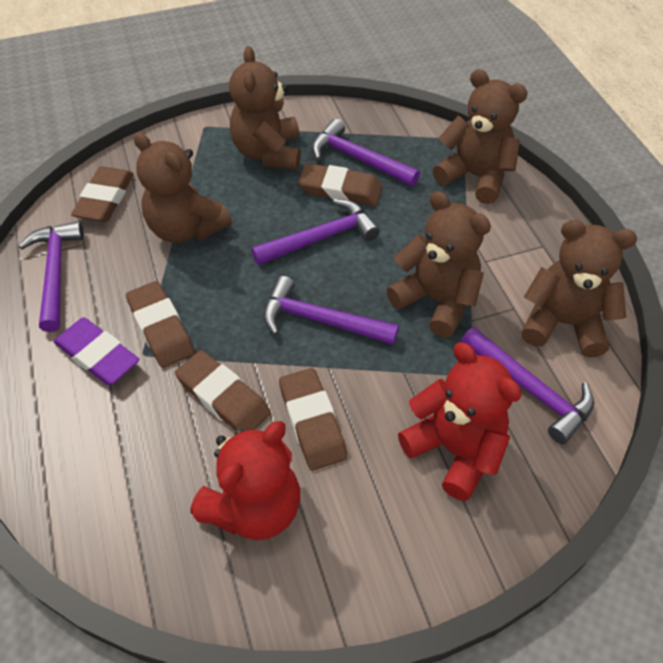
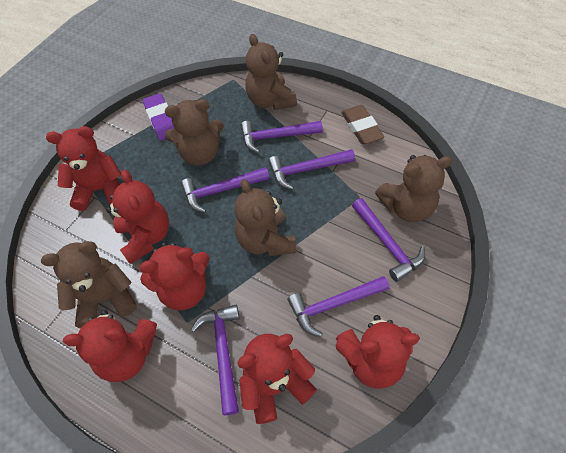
brown eraser: 5 -> 1
purple hammer: 5 -> 6
red teddy bear: 2 -> 6

